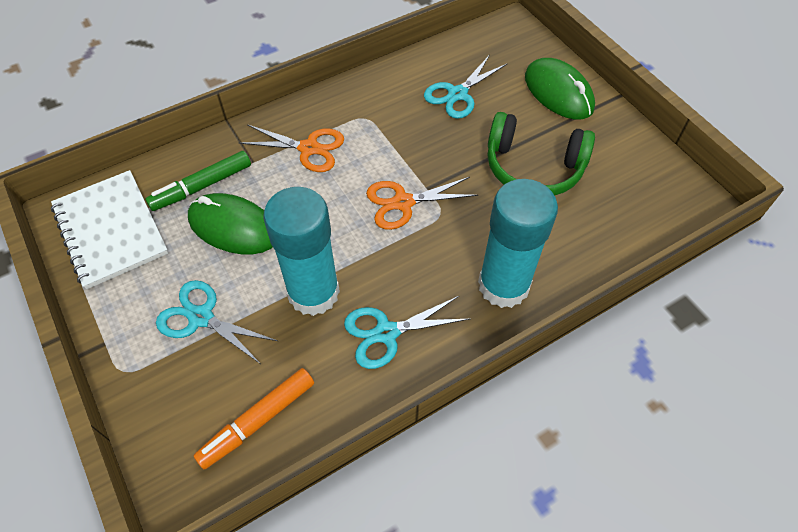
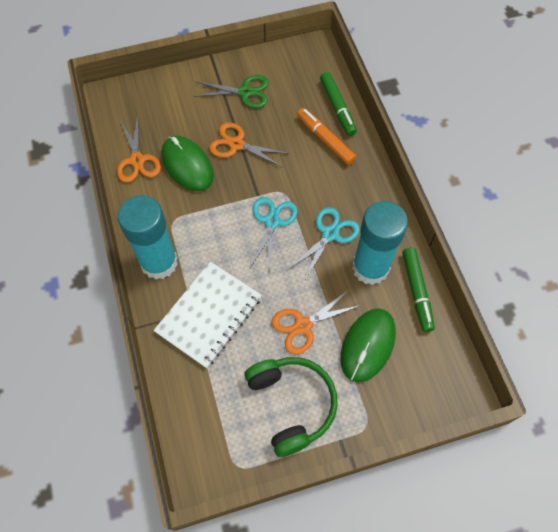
green marker: 1 -> 2
green scissors: 0 -> 1
orange scissors: 2 -> 3
turquoise scissors: 3 -> 2

